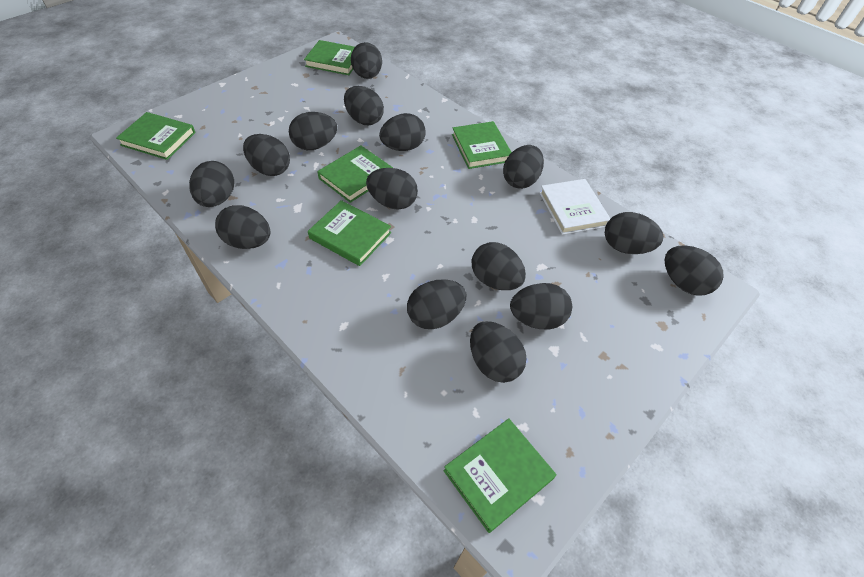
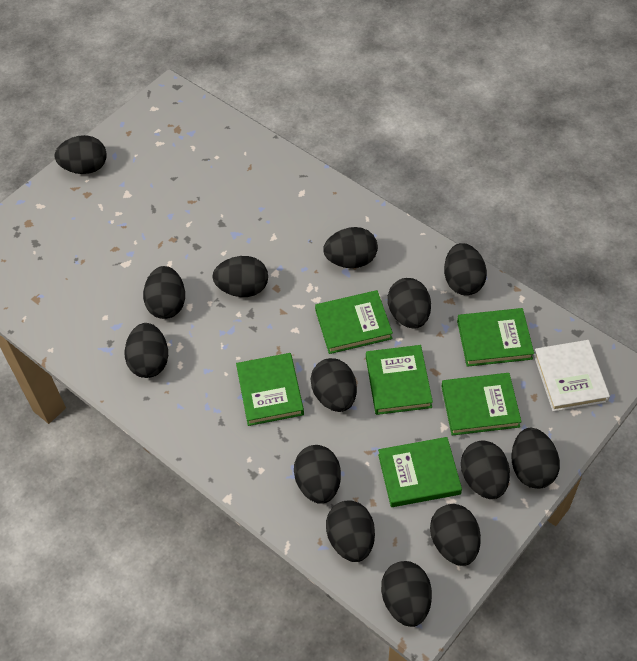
black egg: 15 -> 14

